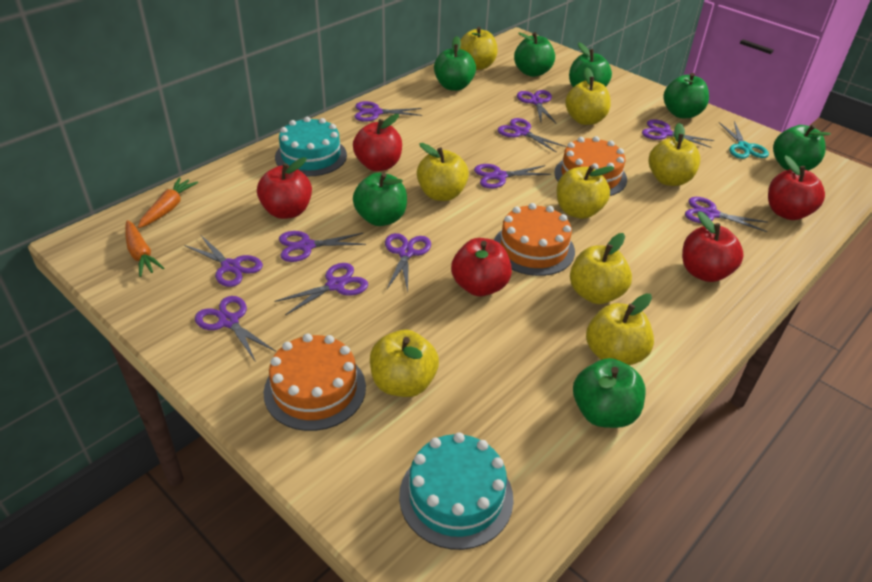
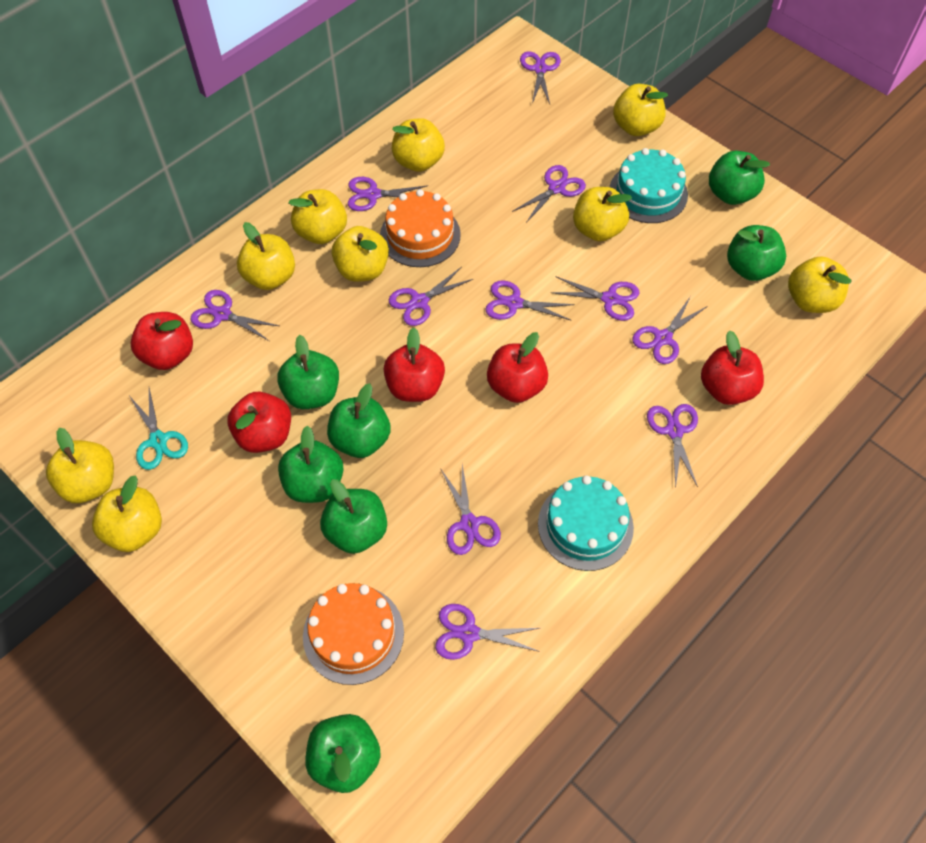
orange cake: 3 -> 2
orange carrot: 2 -> 0
yellow apple: 8 -> 9

